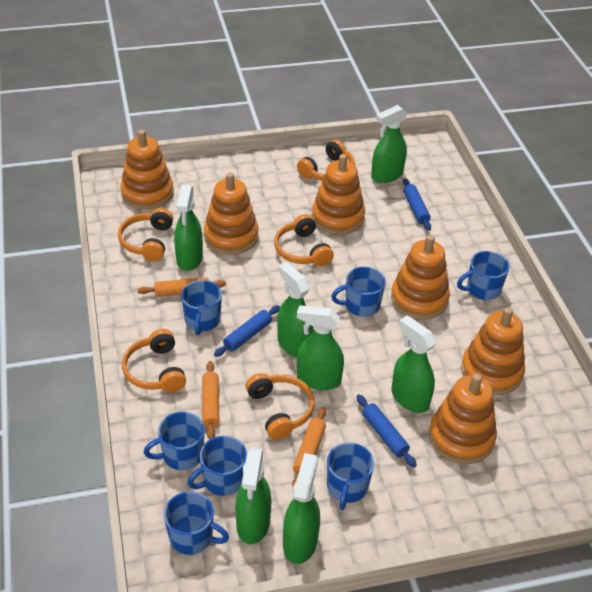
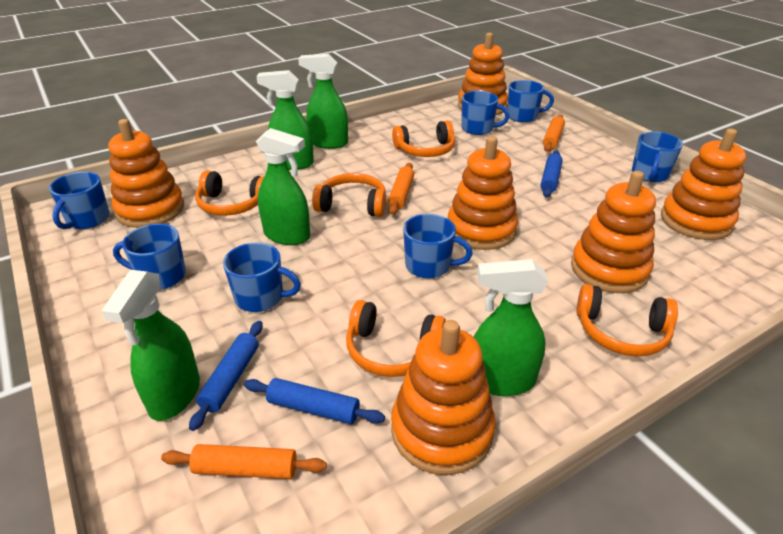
green spray bottle: 7 -> 5

